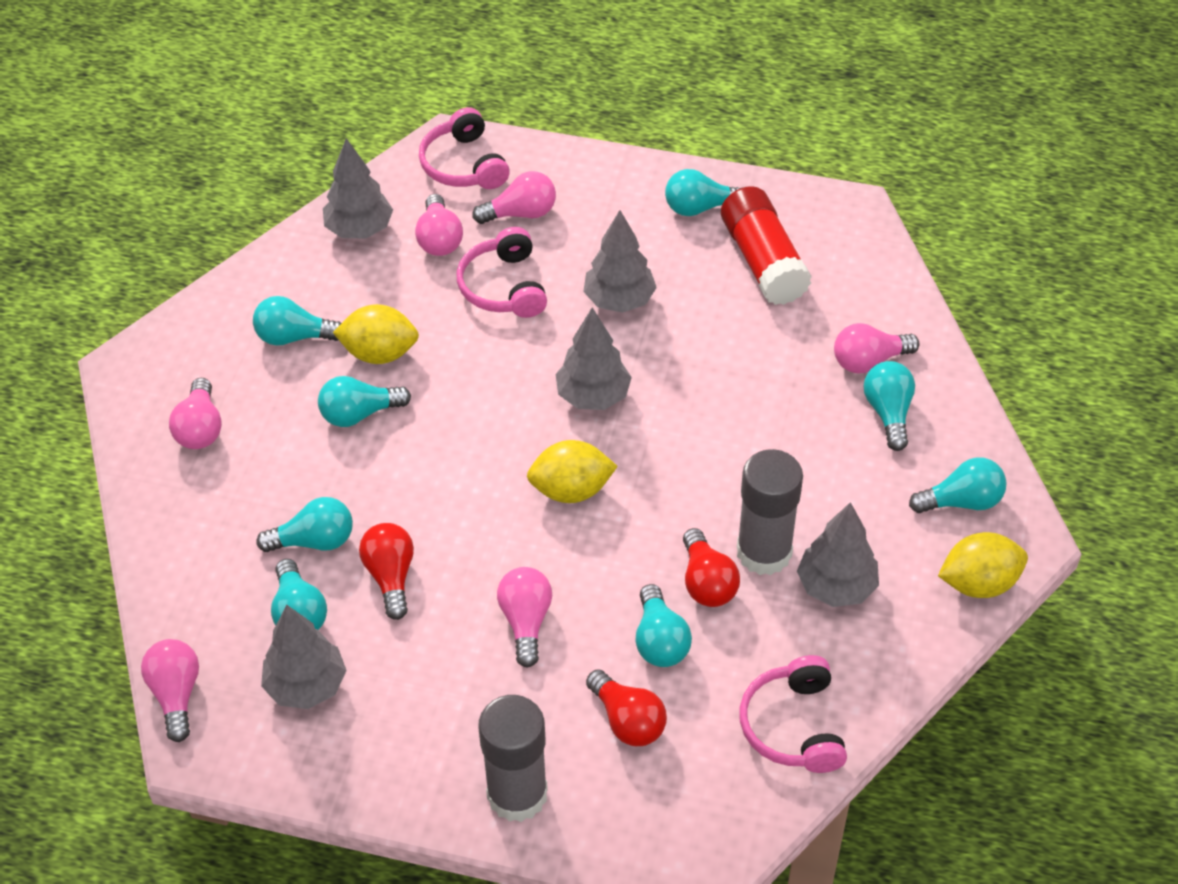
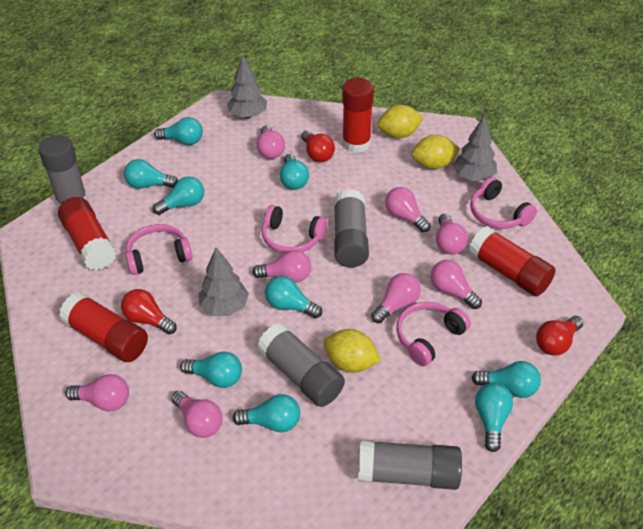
grey glue stick: 2 -> 4
grey tree: 5 -> 3
pink headphones: 3 -> 4
pink light bulb: 6 -> 8
red glue stick: 1 -> 4
turquoise light bulb: 8 -> 9

